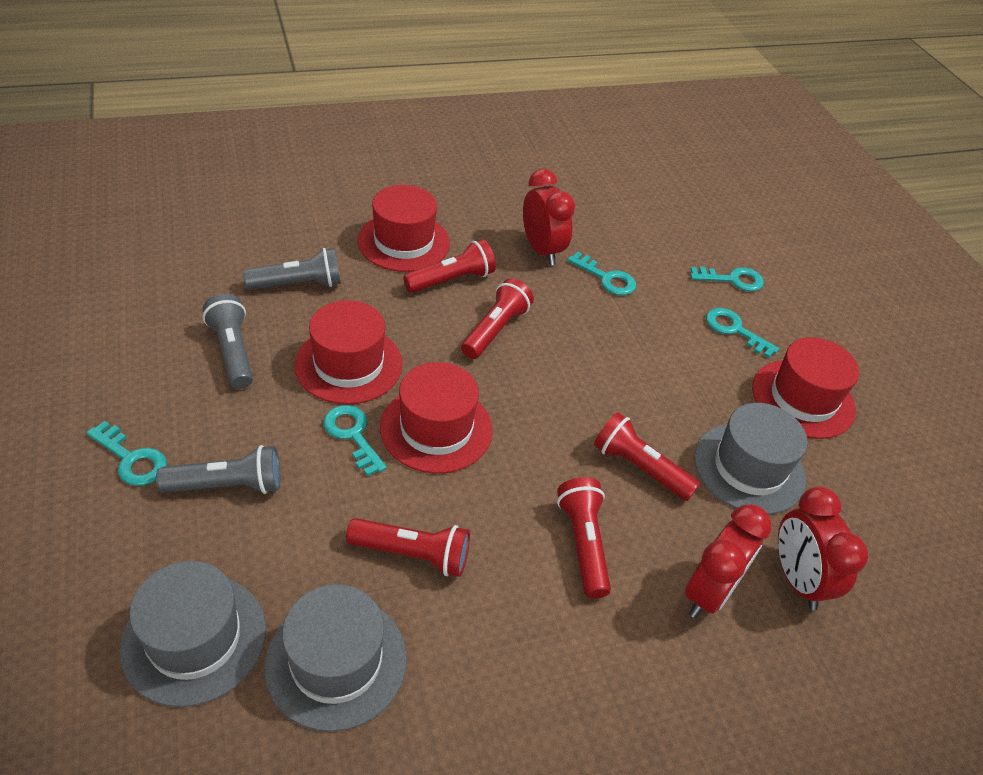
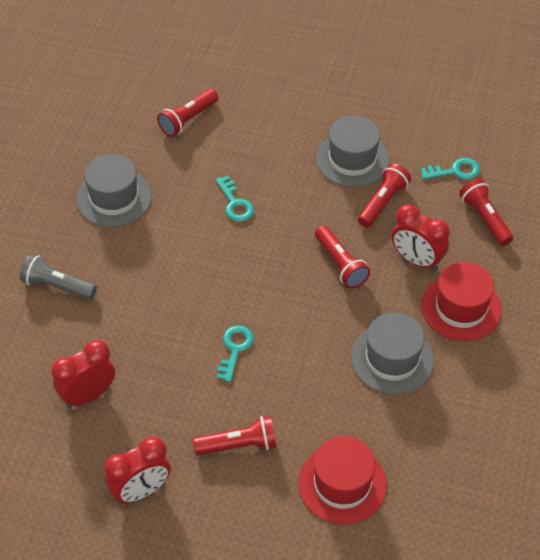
grey flashlight: 3 -> 1
red hat: 4 -> 2
turquoise key: 5 -> 3

